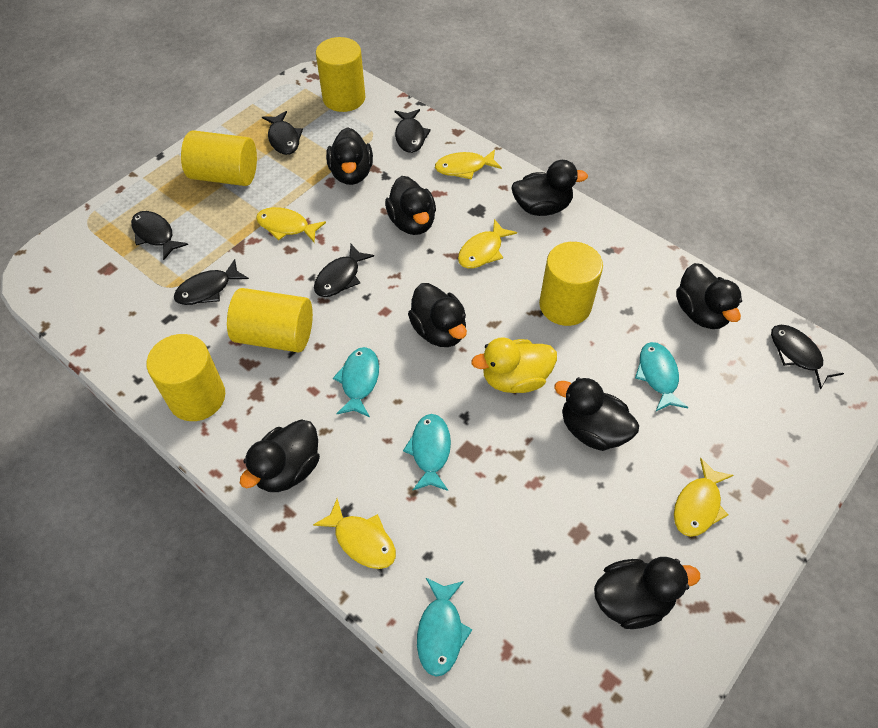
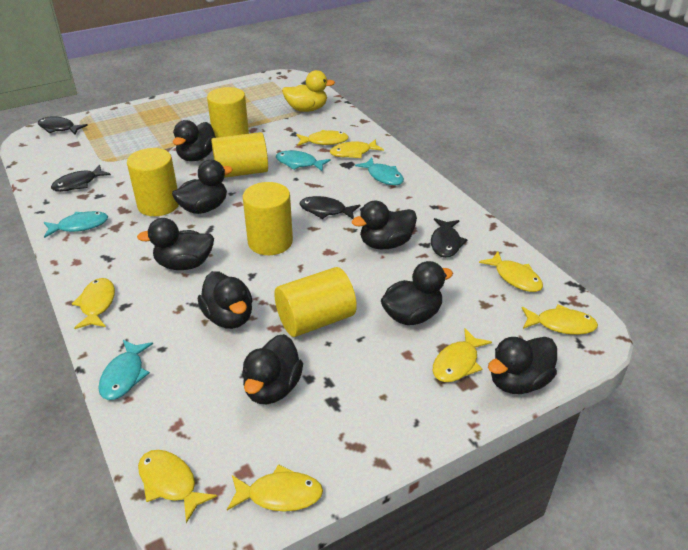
black fish: 6 -> 4
yellow fish: 5 -> 8

